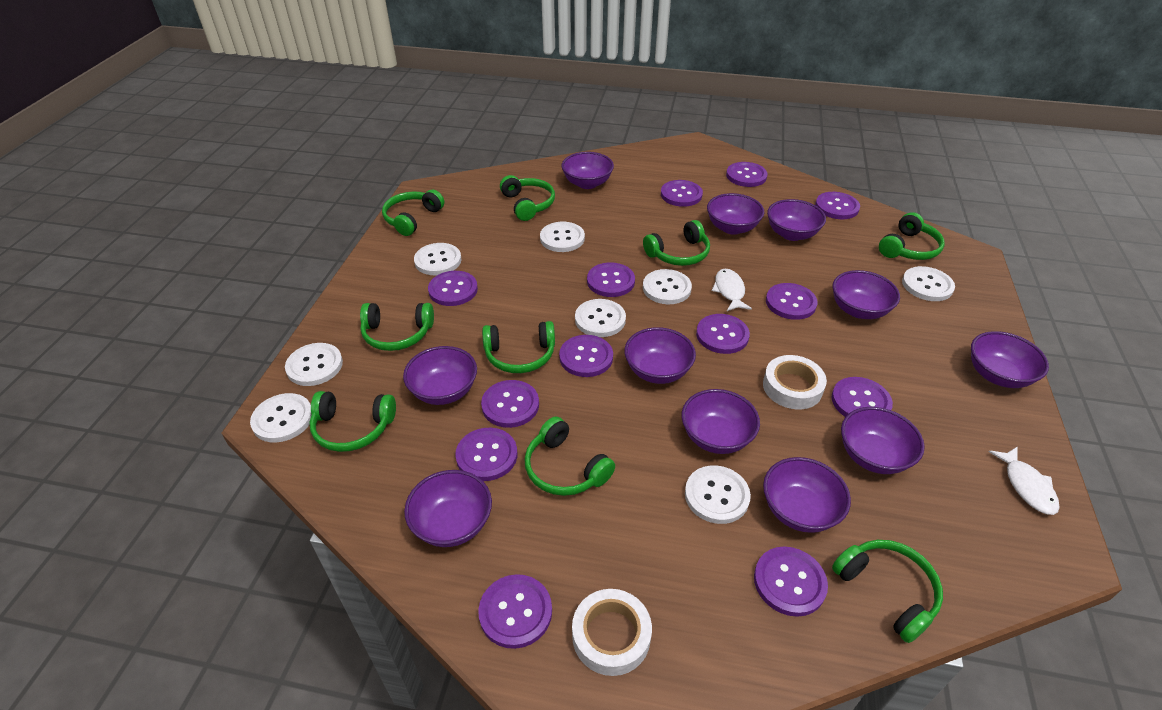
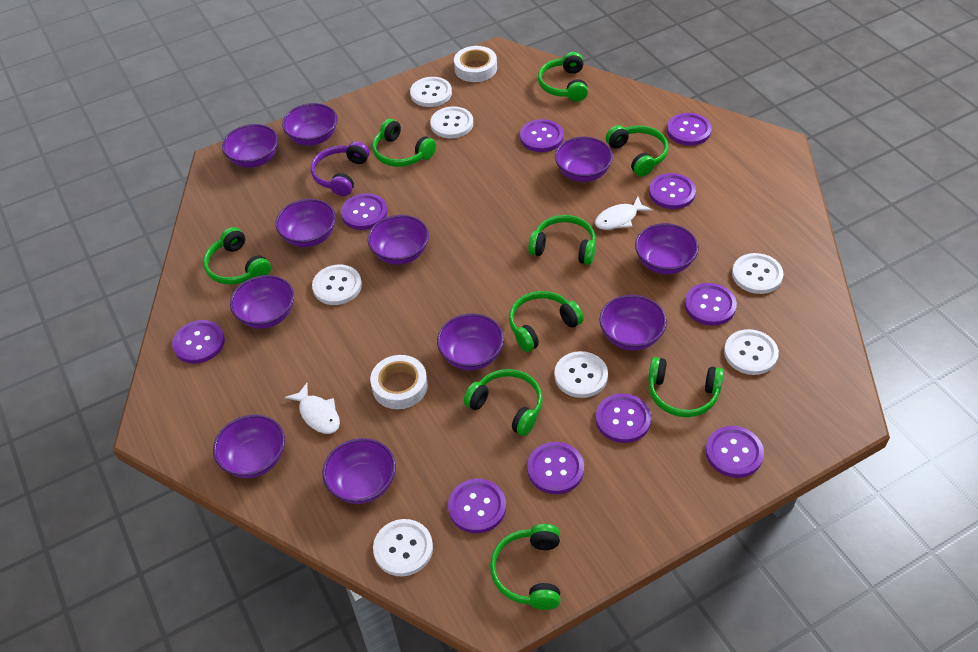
purple button: 13 -> 10
purple headphones: 0 -> 1
white button: 8 -> 7

